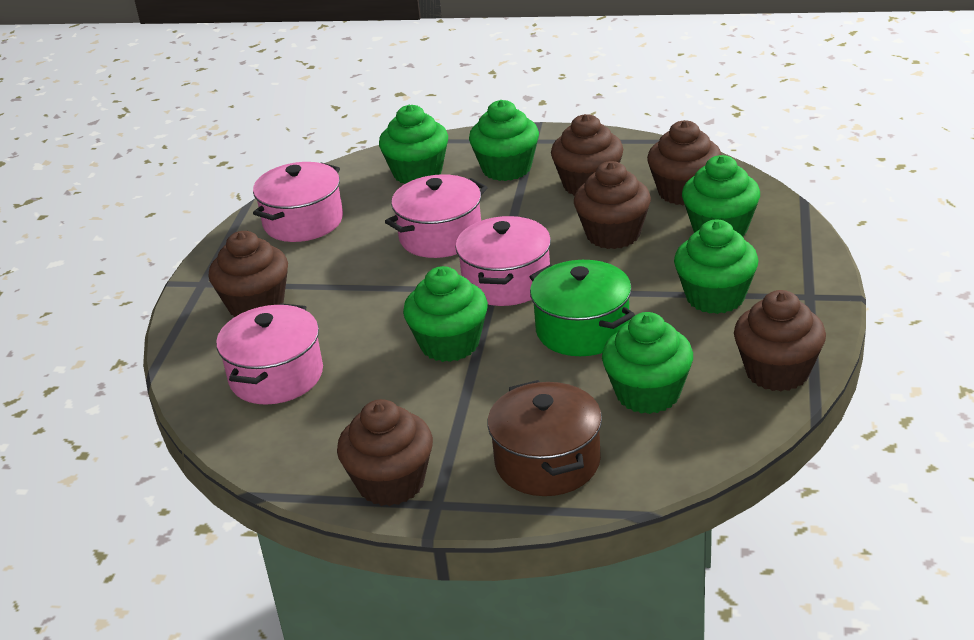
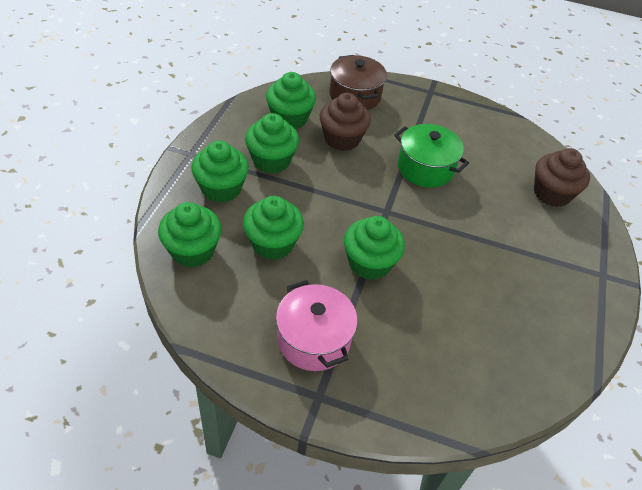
brown cupcake: 6 -> 2
pink pot: 4 -> 1

